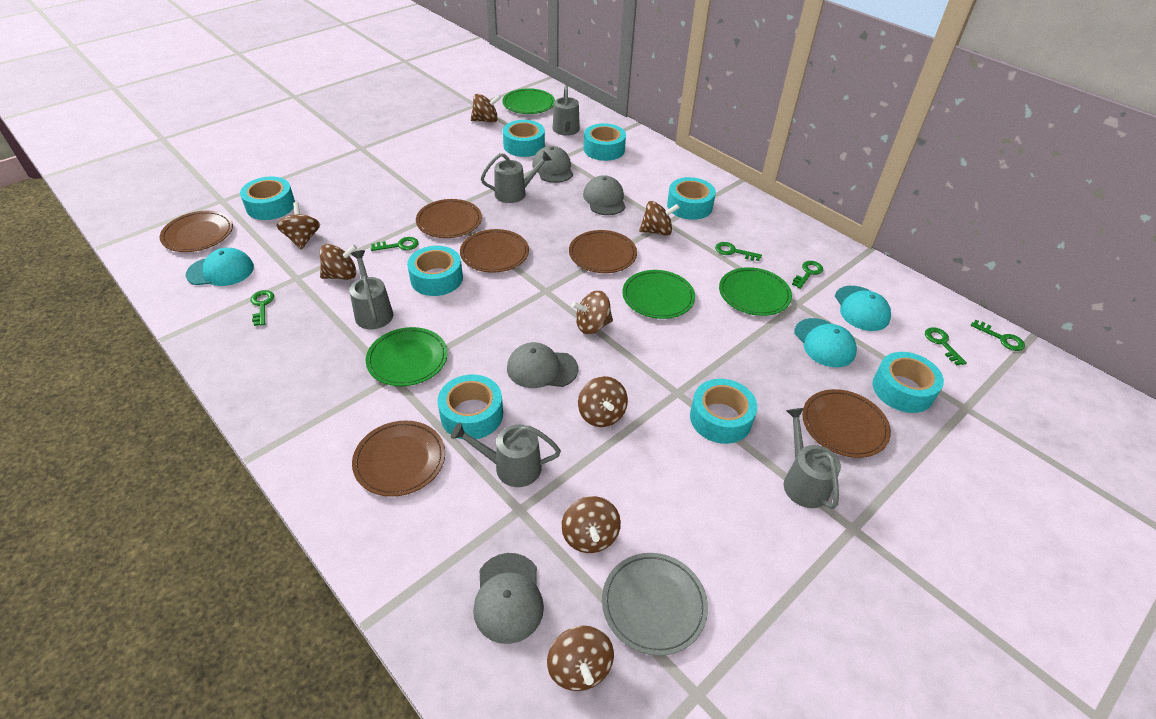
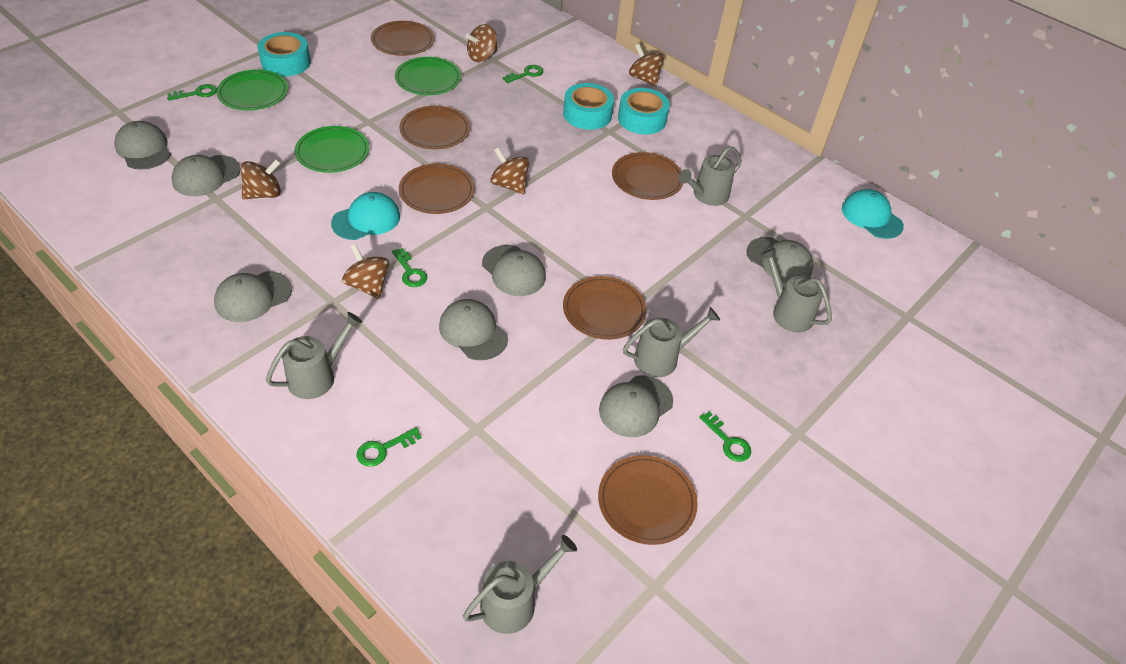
brown spinning top: 8 -> 5
green key: 6 -> 5
green plate: 4 -> 3
grey cap: 4 -> 7
grey plate: 1 -> 0
turquoise cap: 3 -> 2
turquoise tape: 8 -> 3

